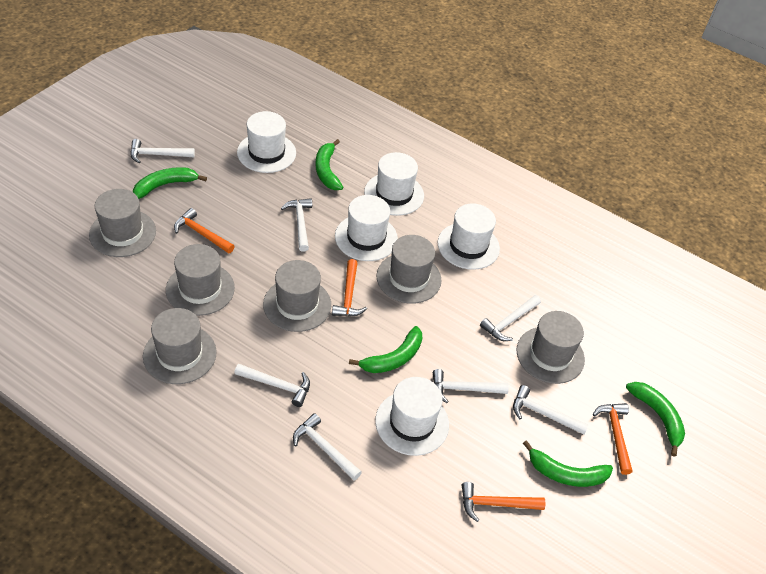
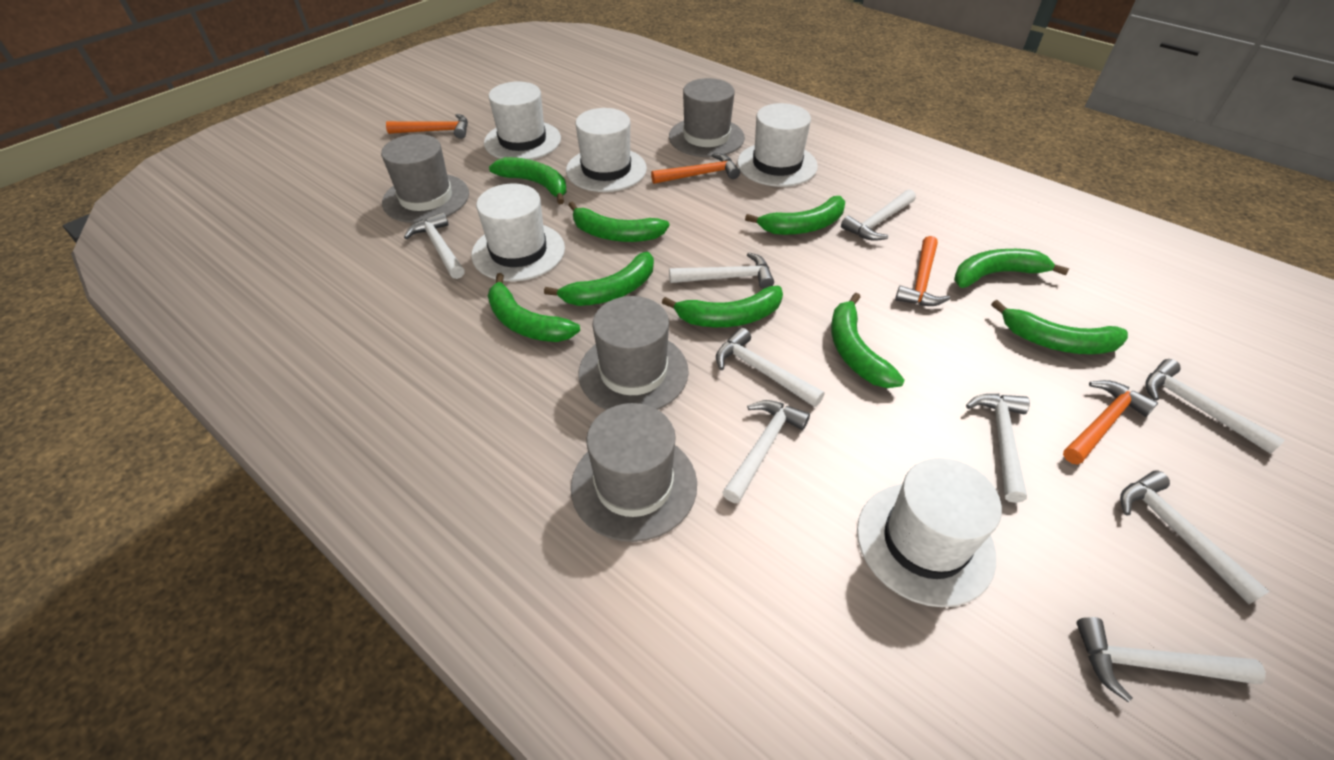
green banana: 5 -> 9
grey hat: 6 -> 4
white hammer: 7 -> 9

